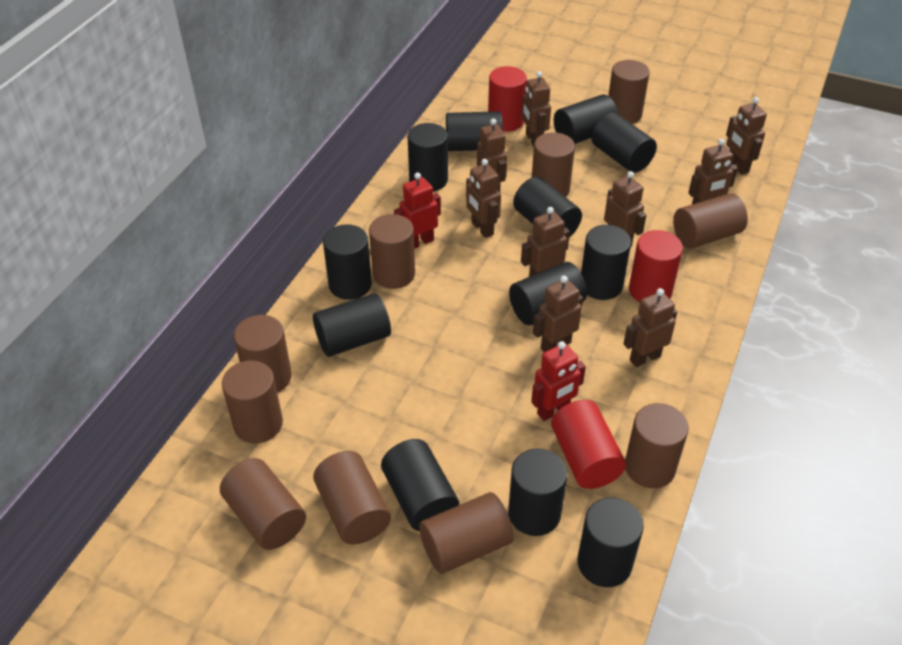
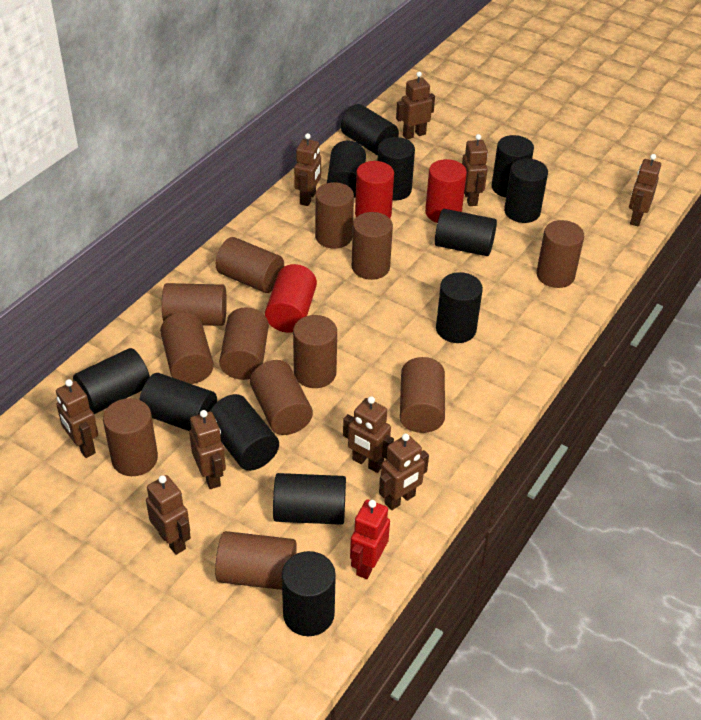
brown cylinder: 10 -> 12
red robot: 2 -> 1

